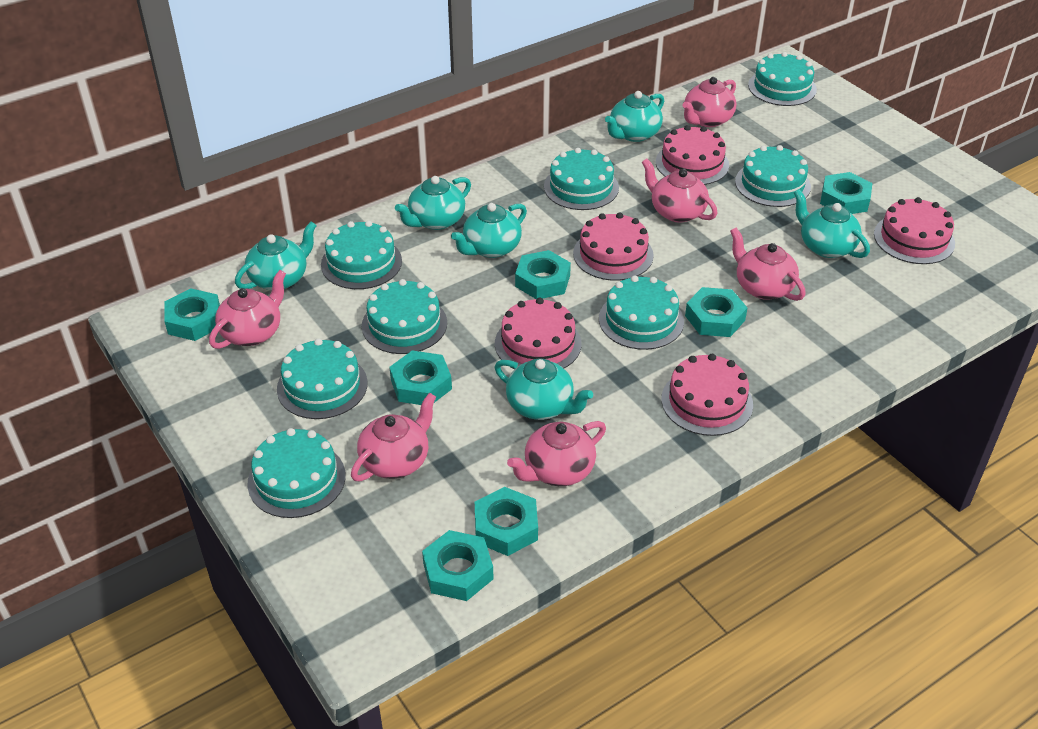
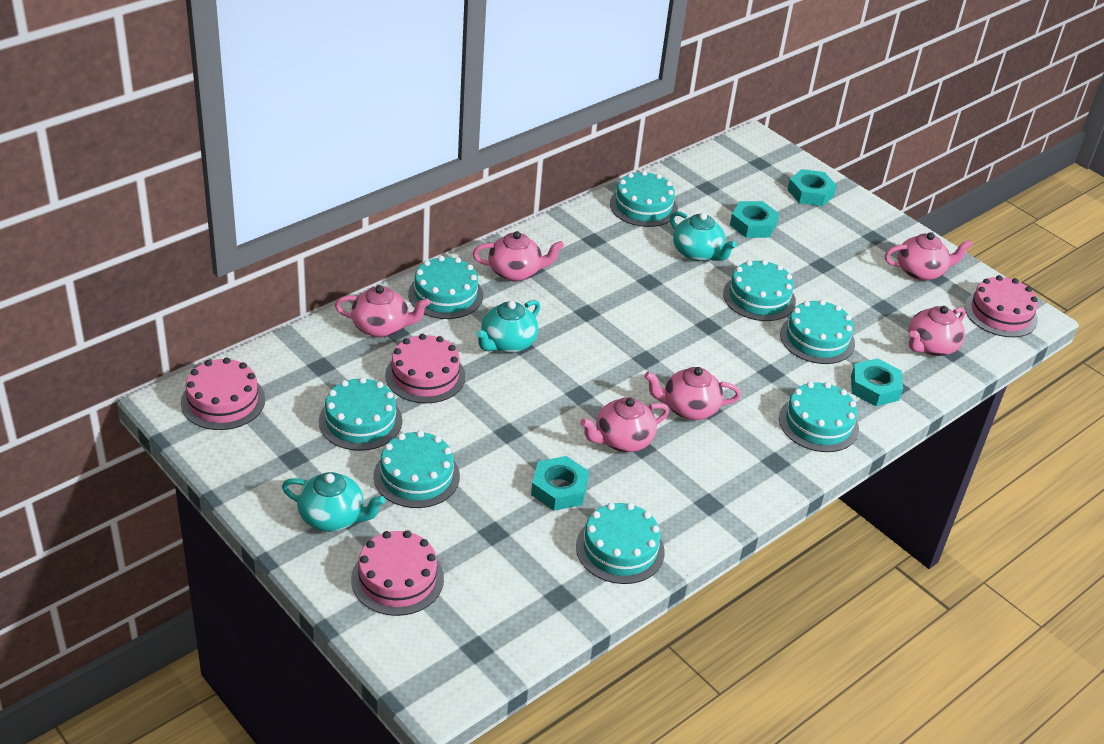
pink cake: 5 -> 4
turquoise nut: 7 -> 4
turquoise teapot: 6 -> 3

